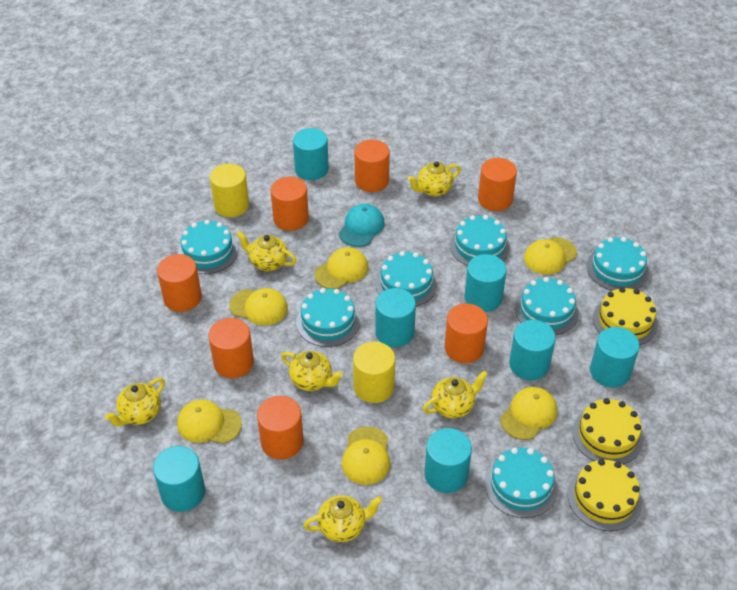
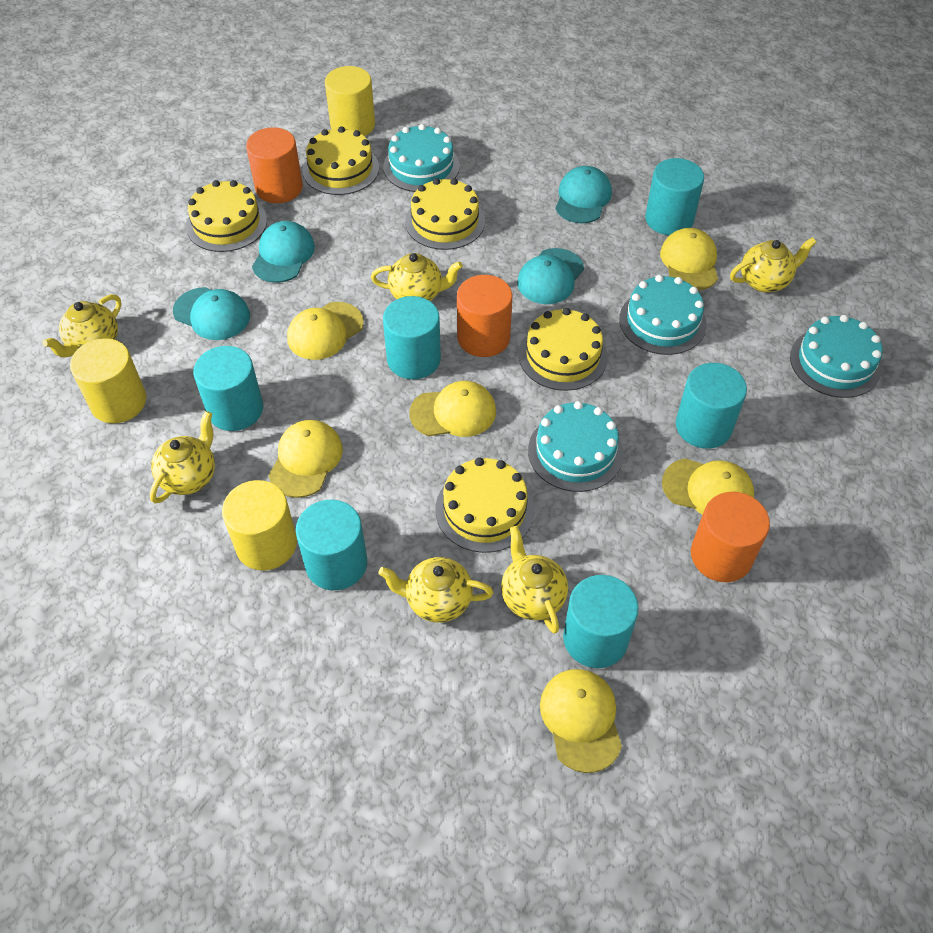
orange cylinder: 7 -> 3
turquoise cake: 7 -> 4
turquoise cap: 1 -> 4
turquoise cylinder: 7 -> 6
yellow cake: 3 -> 5
yellow cylinder: 2 -> 3

